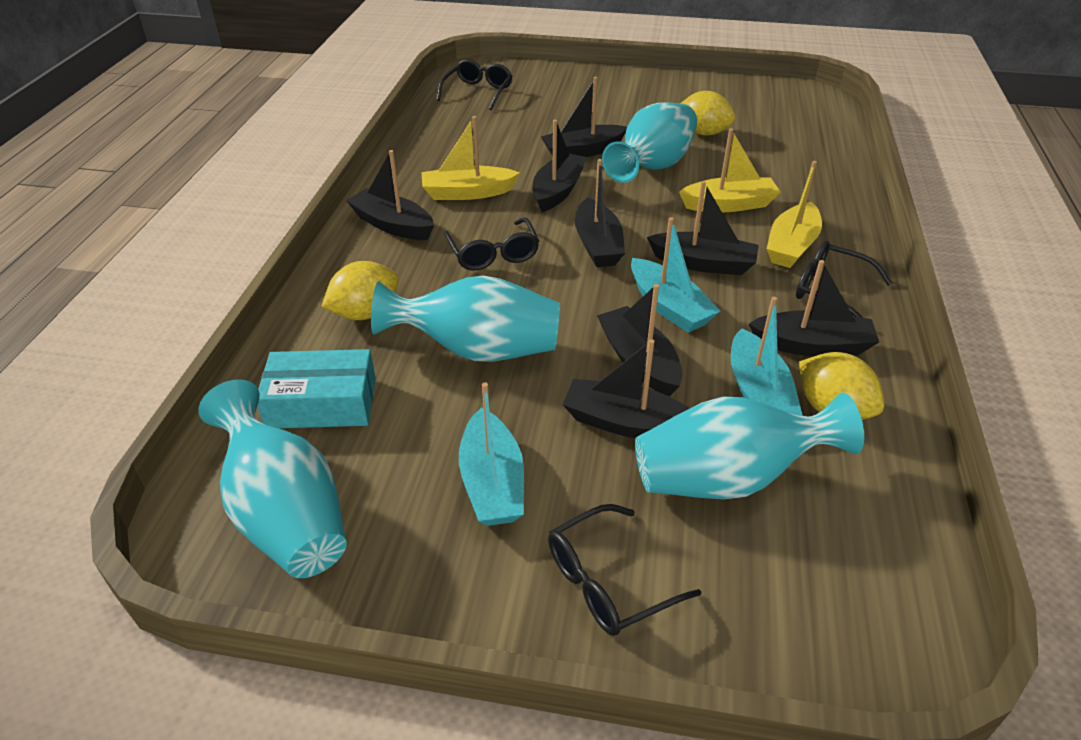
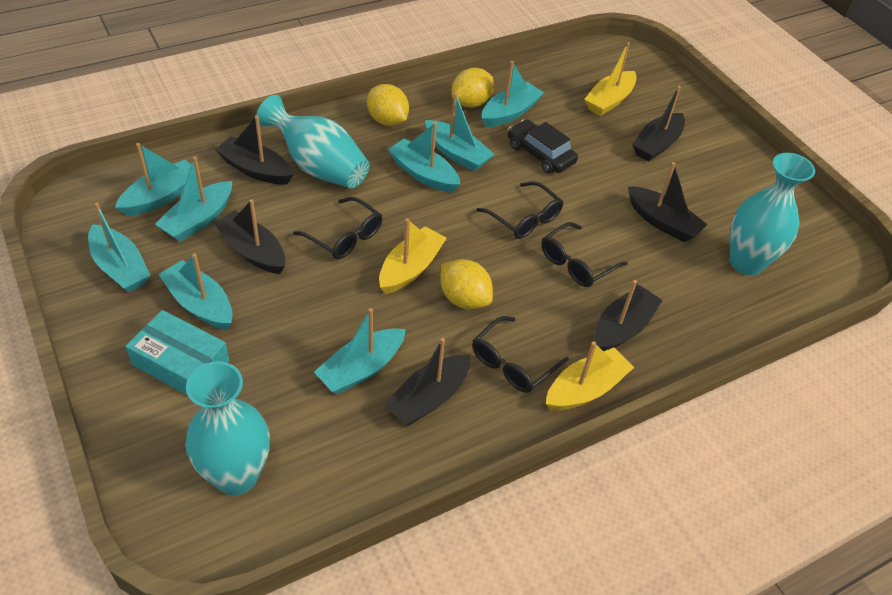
black boat: 8 -> 6
black car: 0 -> 1
turquoise boat: 3 -> 8
turquoise vase: 4 -> 3

